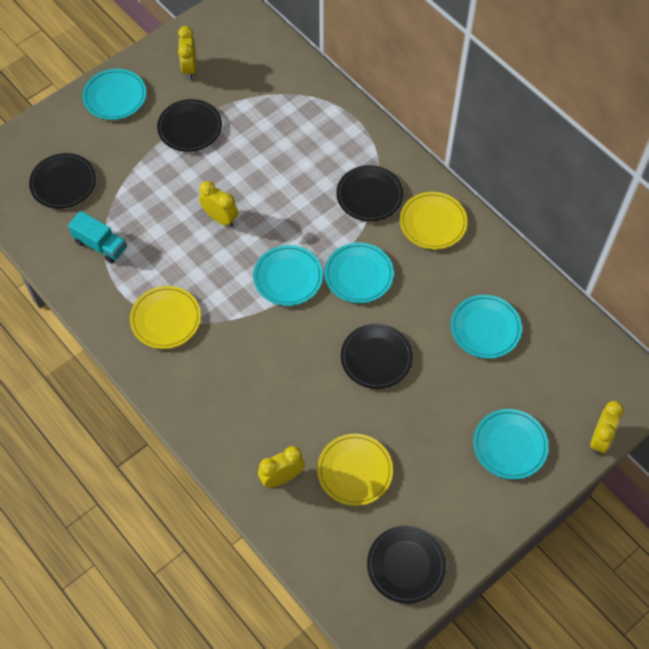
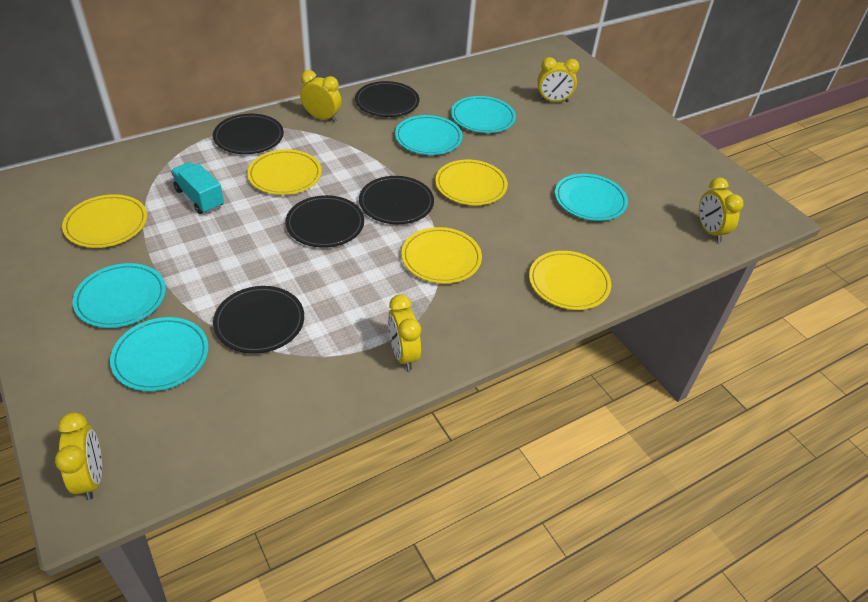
yellow clock: 4 -> 5
yellow plate: 3 -> 5

